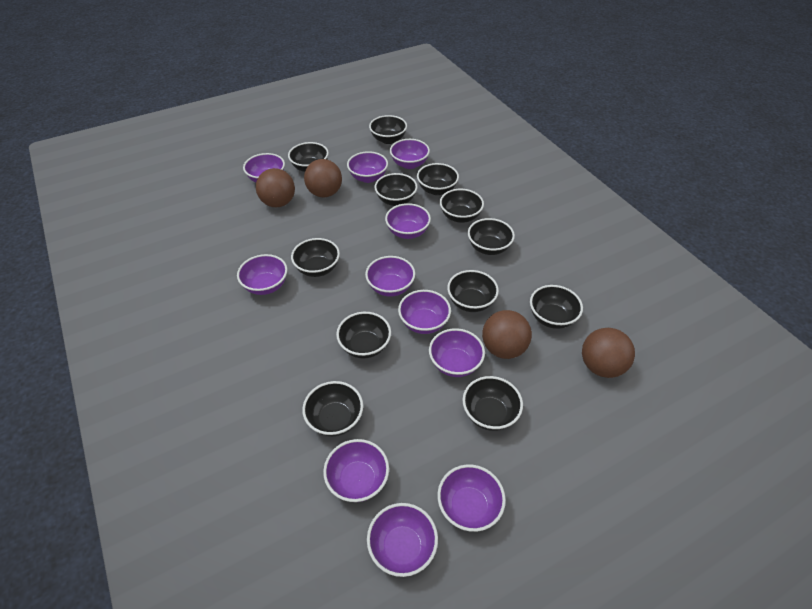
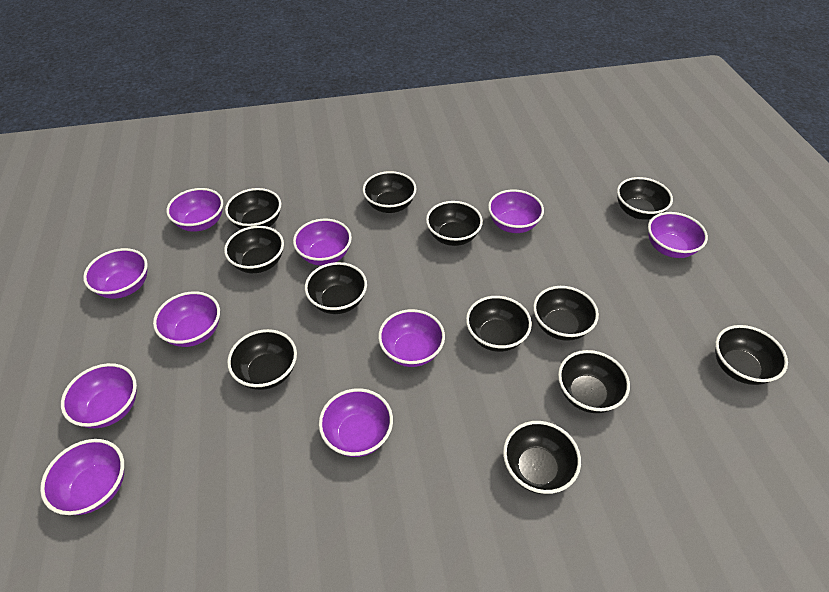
brown ball: 4 -> 0
purple bowl: 11 -> 10

